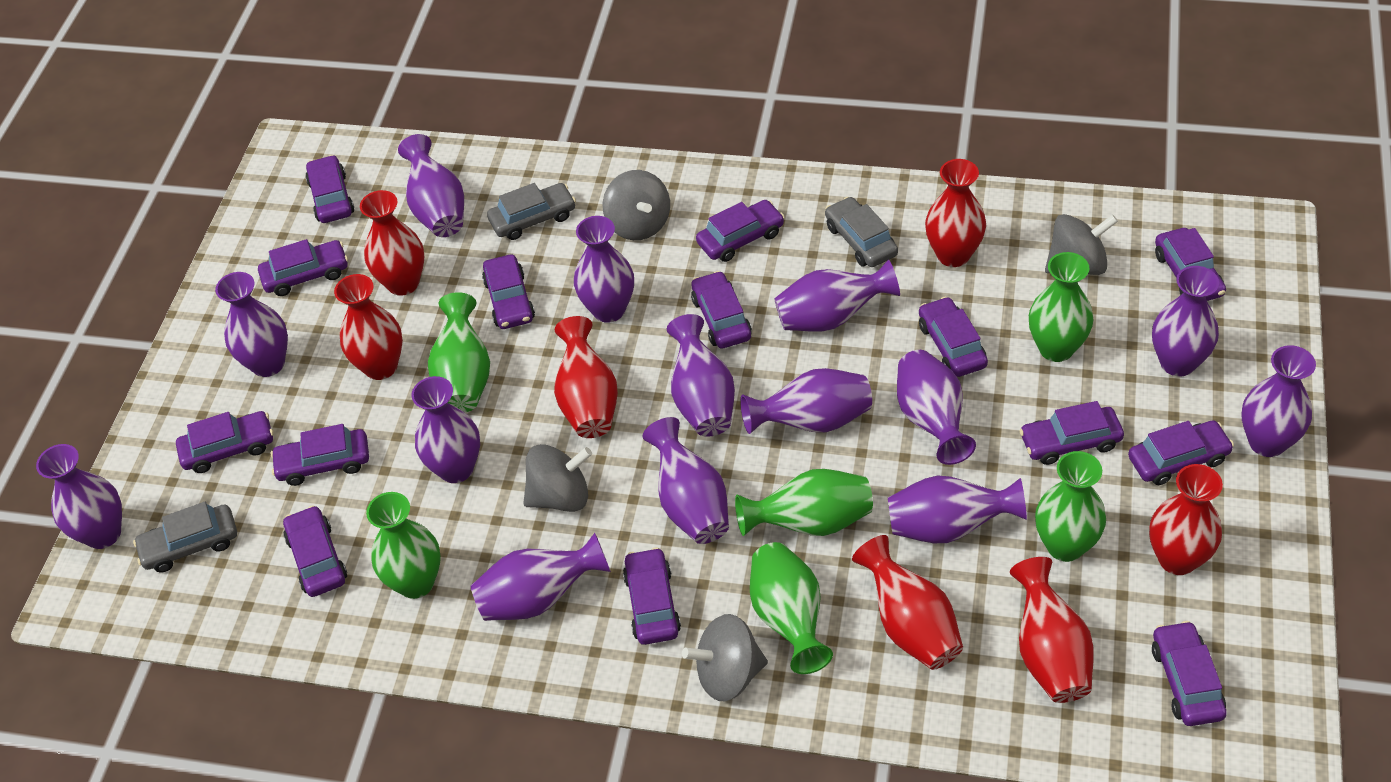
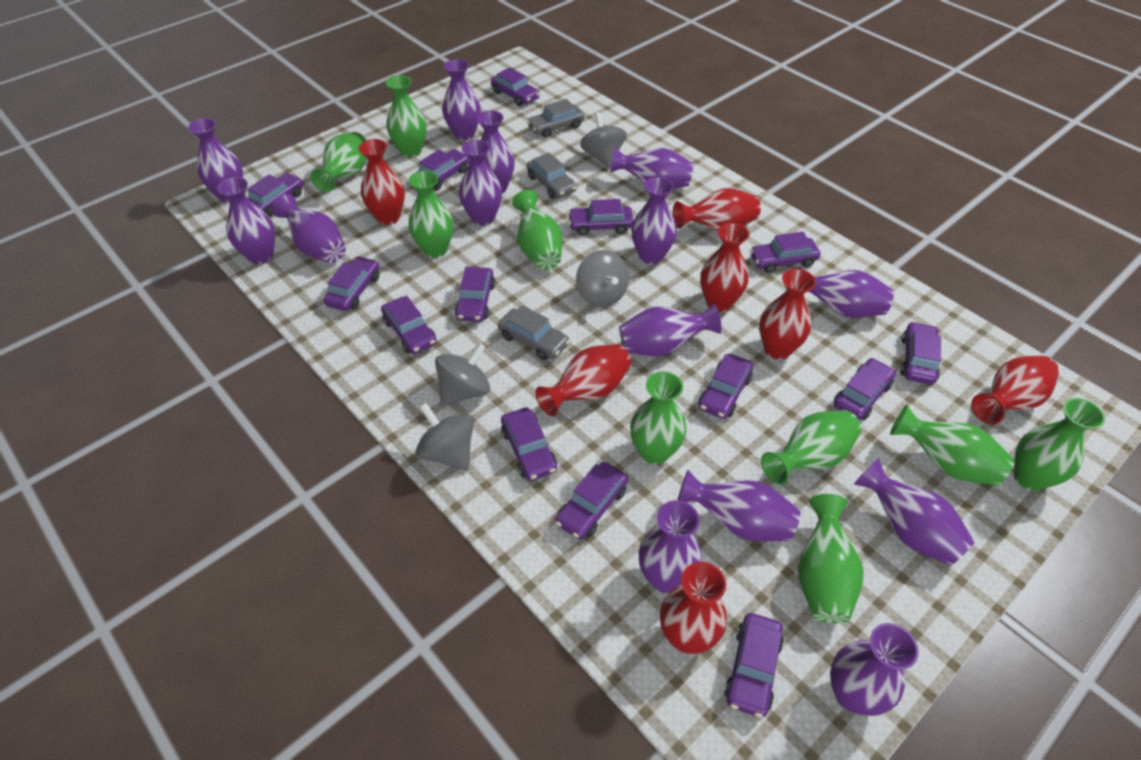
green vase: 6 -> 9

